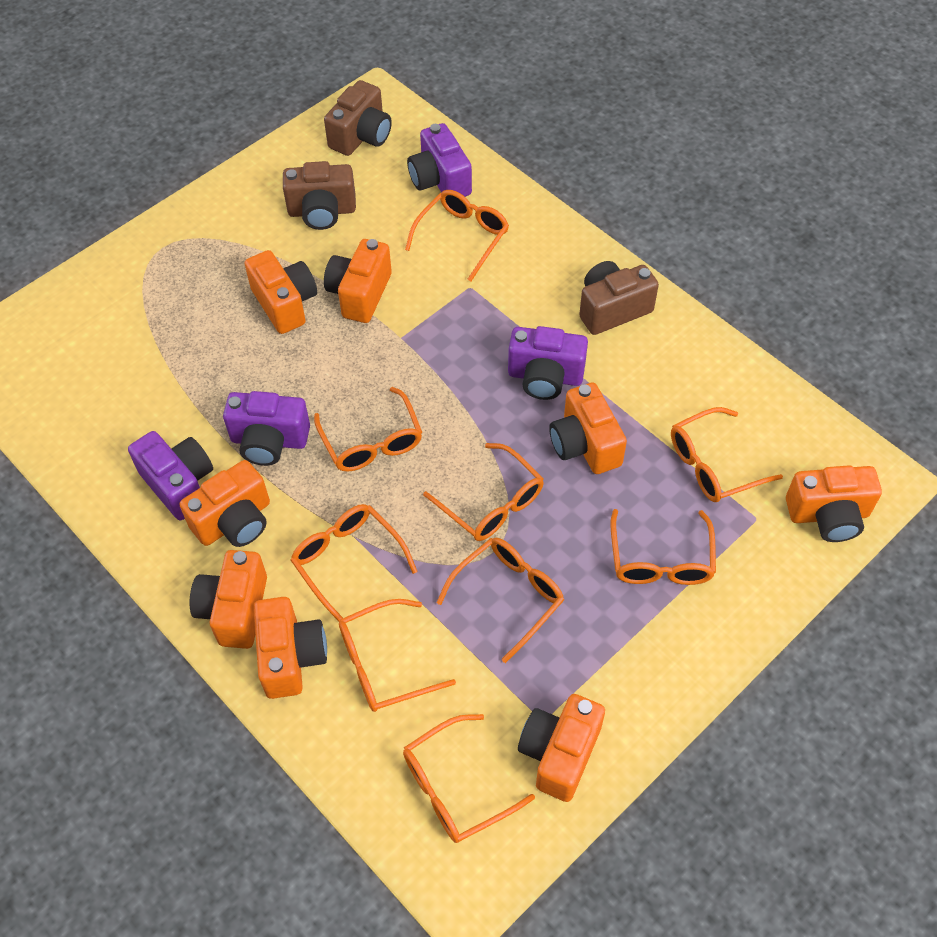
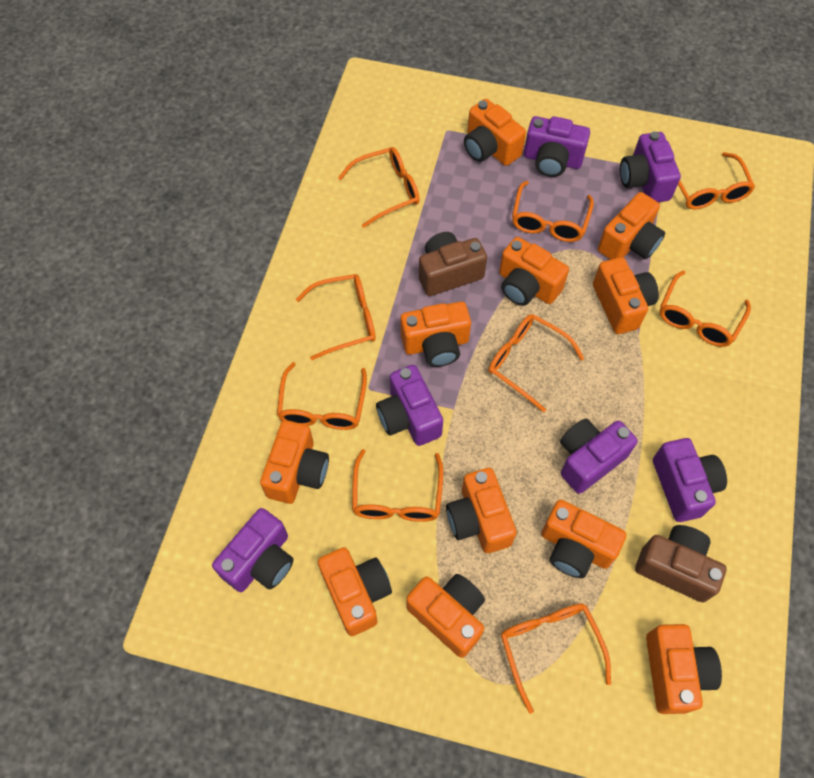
brown camera: 3 -> 2
orange camera: 8 -> 11
purple camera: 4 -> 6

